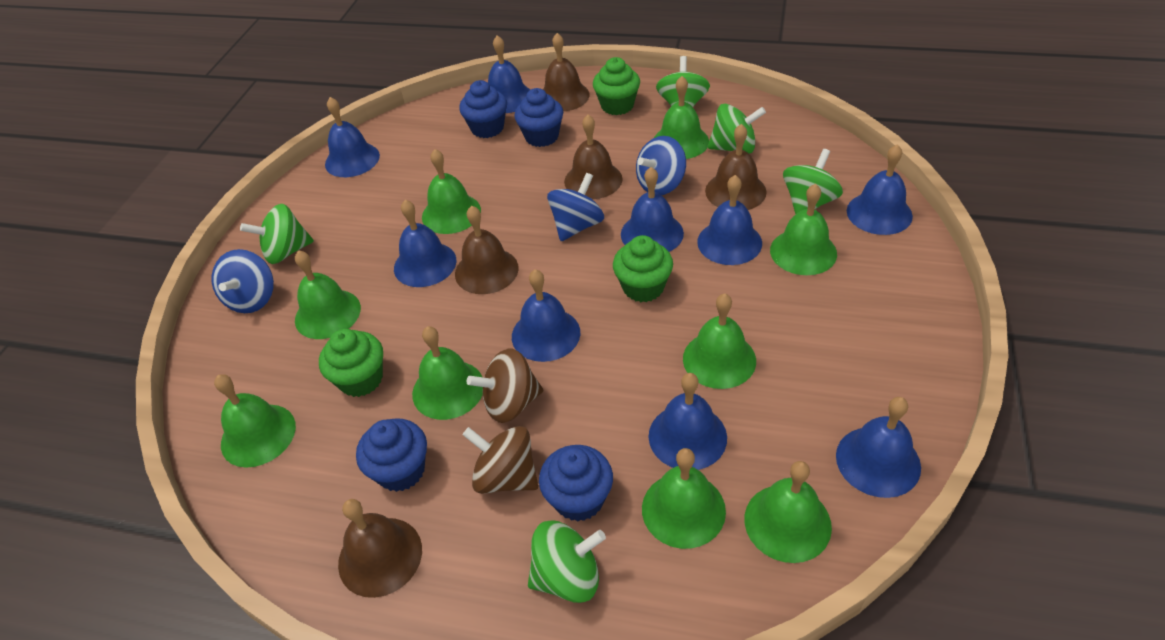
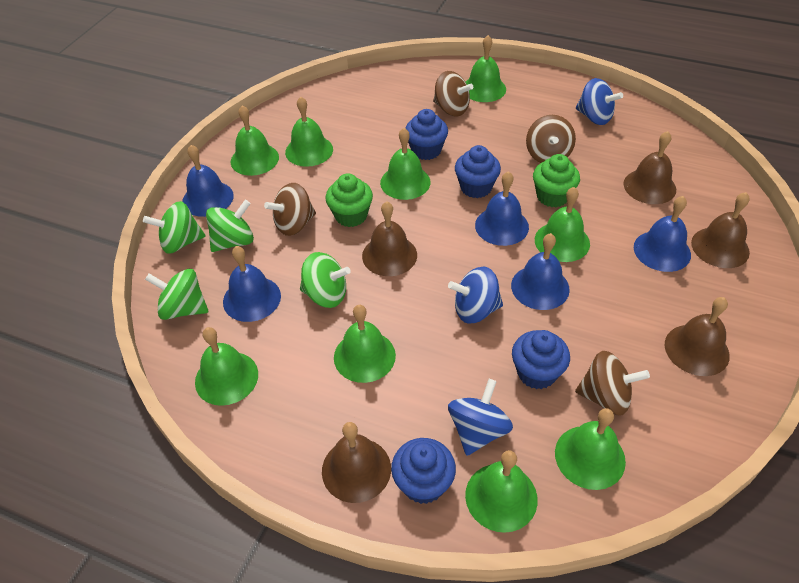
blue bell: 9 -> 5
brown spinning top: 2 -> 4
green cupcake: 3 -> 2
green spinning top: 5 -> 4

